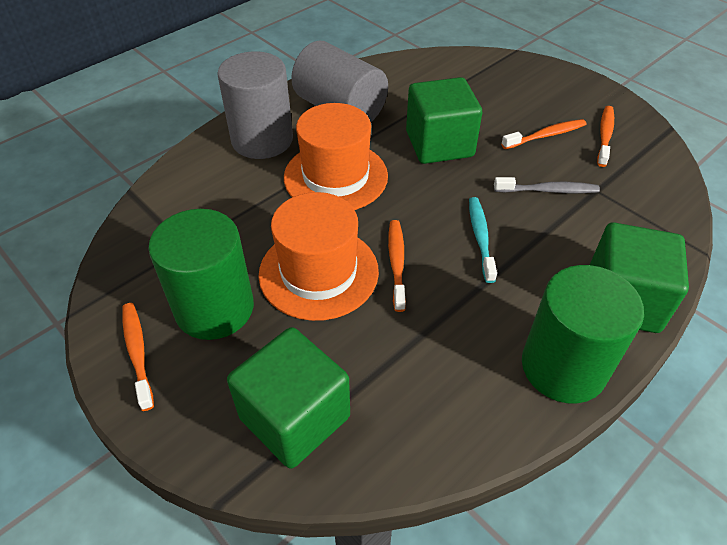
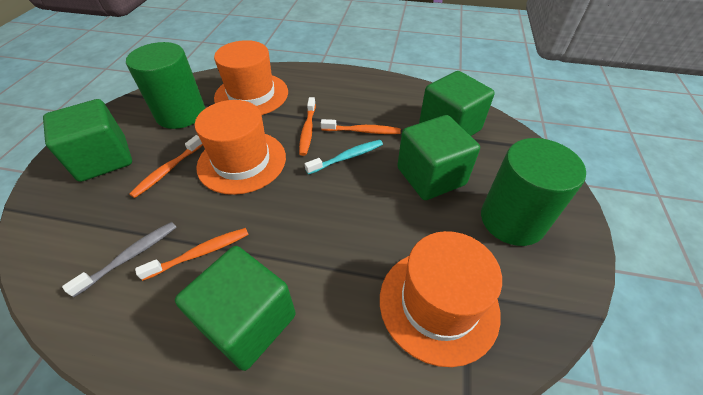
green cube: 3 -> 4
grey cylinder: 2 -> 0
orange hat: 2 -> 3

